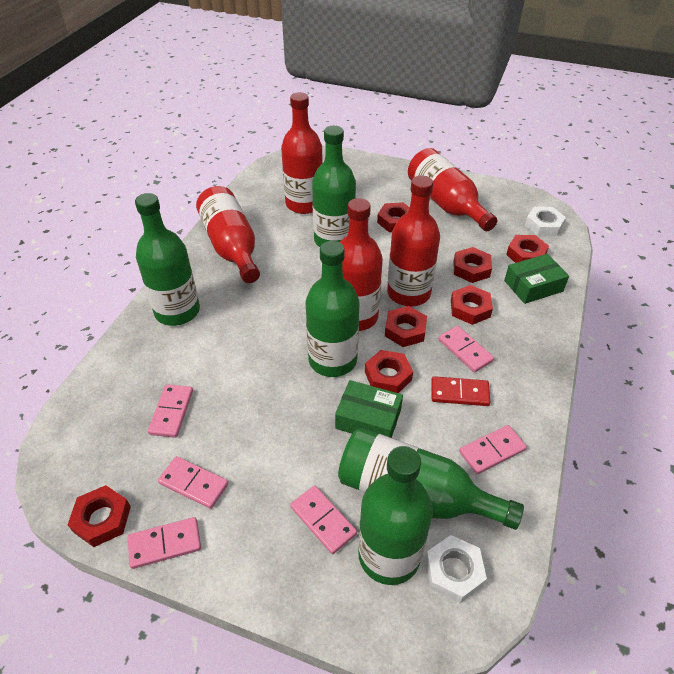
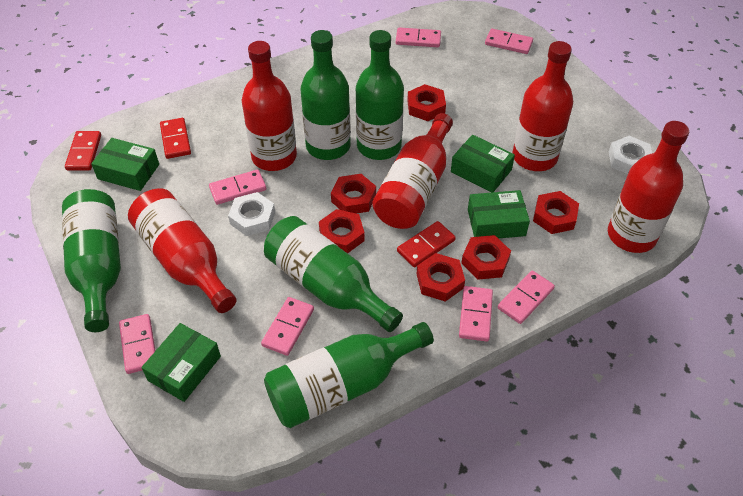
green box: 2 -> 4
pink domino: 6 -> 7
red domino: 1 -> 3
red nut: 7 -> 6

